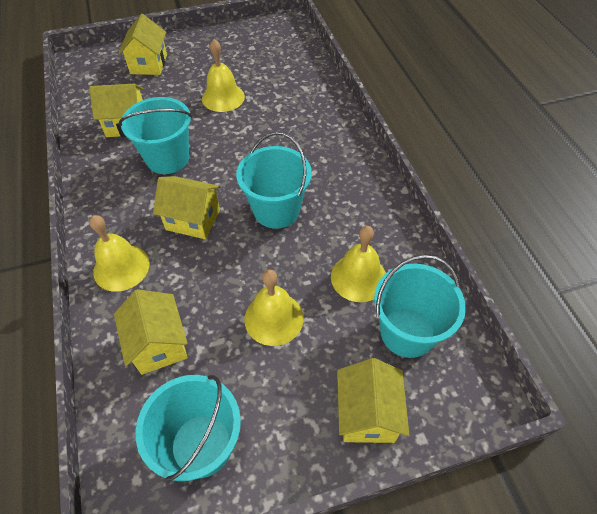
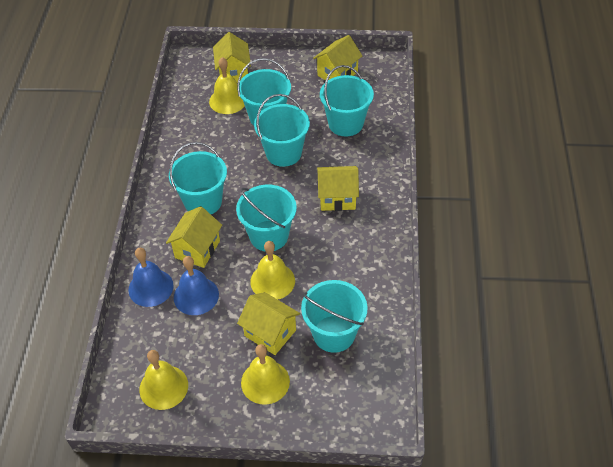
blue bell: 0 -> 2
turquoise bucket: 4 -> 6

